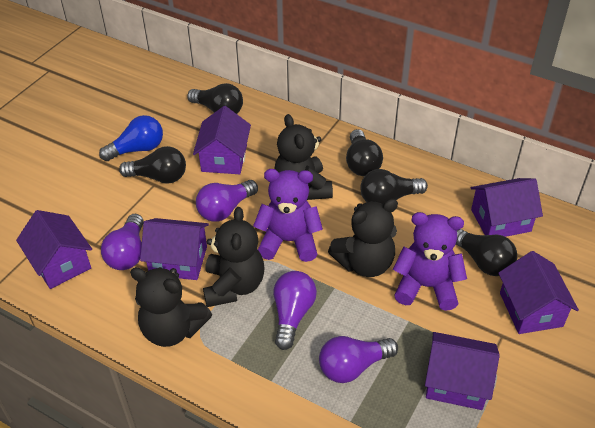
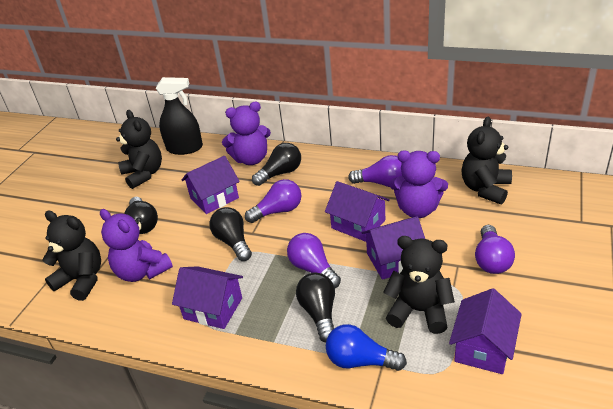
black light bulb: 5 -> 4
black spray bottle: 0 -> 1
purple house: 6 -> 5
purple teddy bear: 2 -> 3

